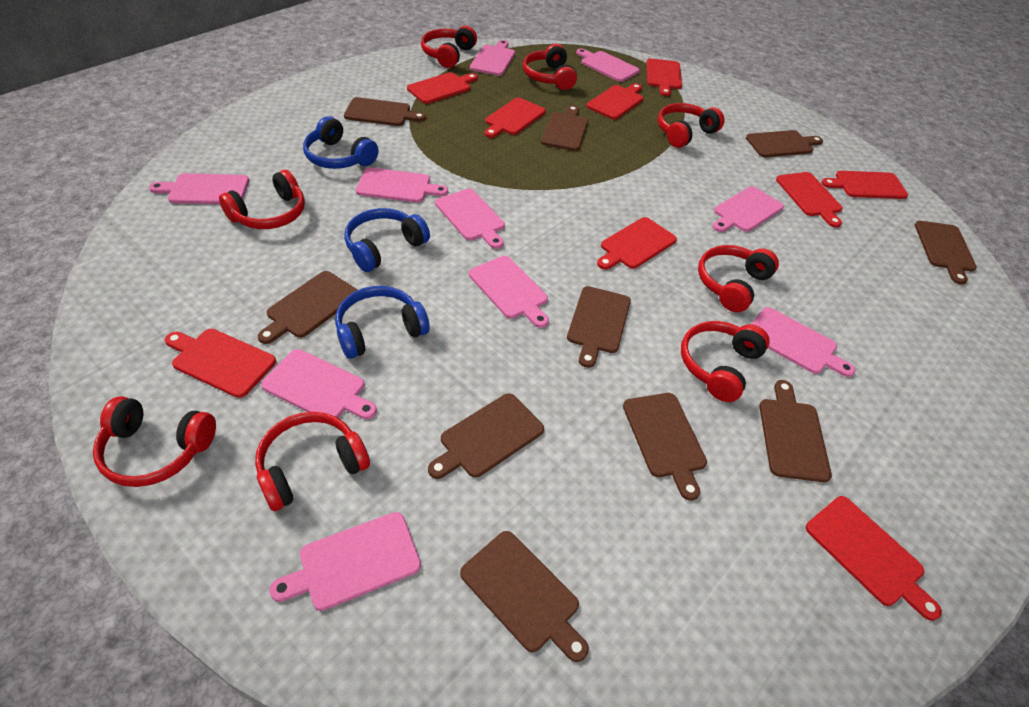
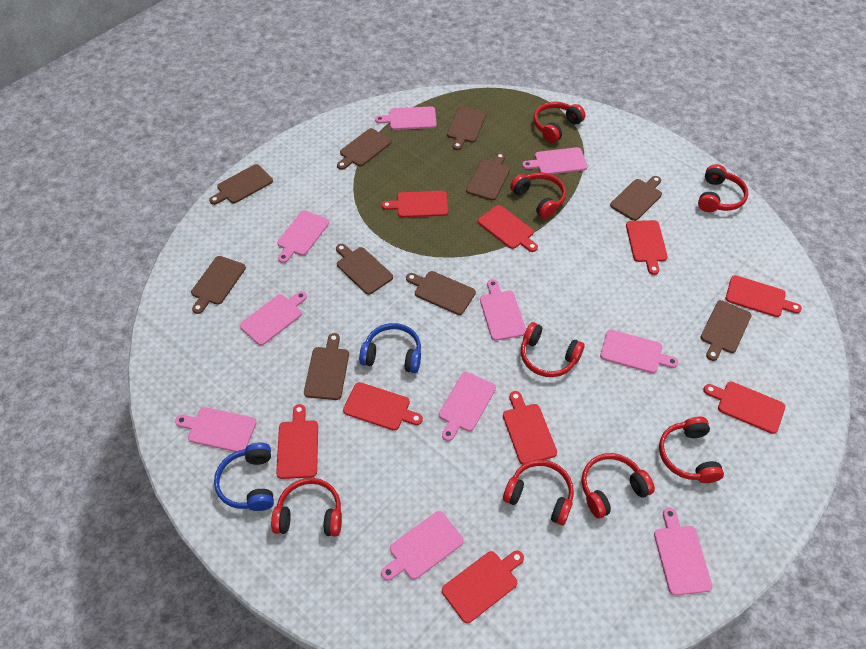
blue headphones: 3 -> 2

